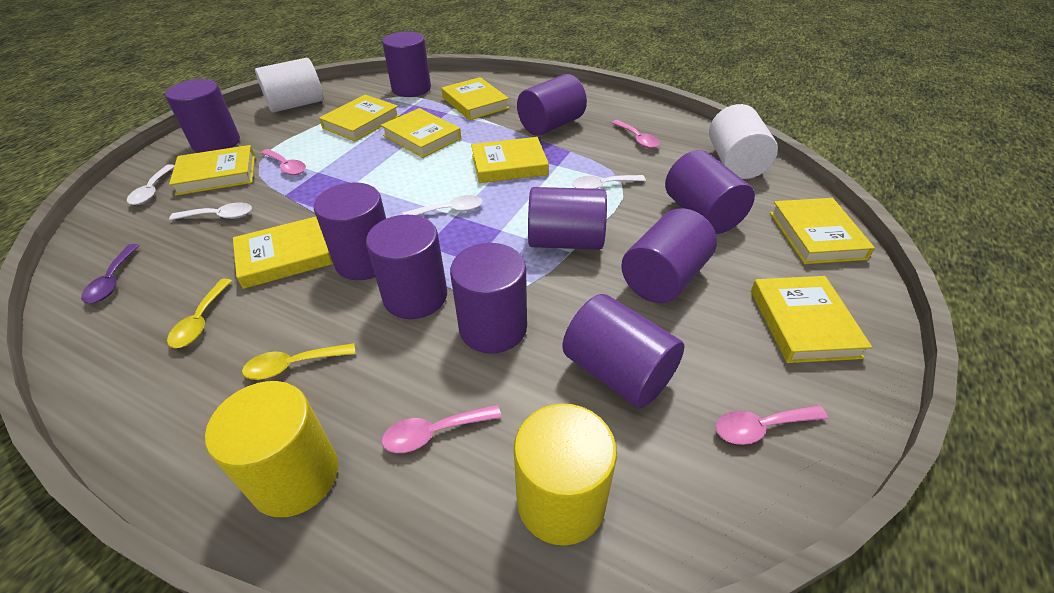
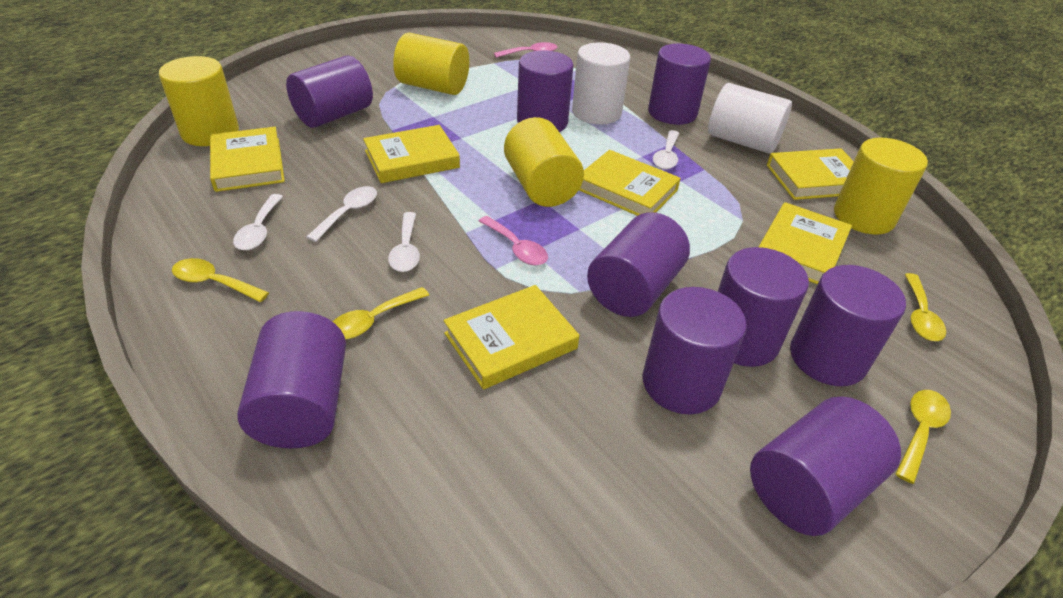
pink spoon: 4 -> 2
purple cylinder: 10 -> 9
purple spoon: 1 -> 0
yellow book: 8 -> 6
yellow cylinder: 2 -> 4
yellow spoon: 2 -> 4

